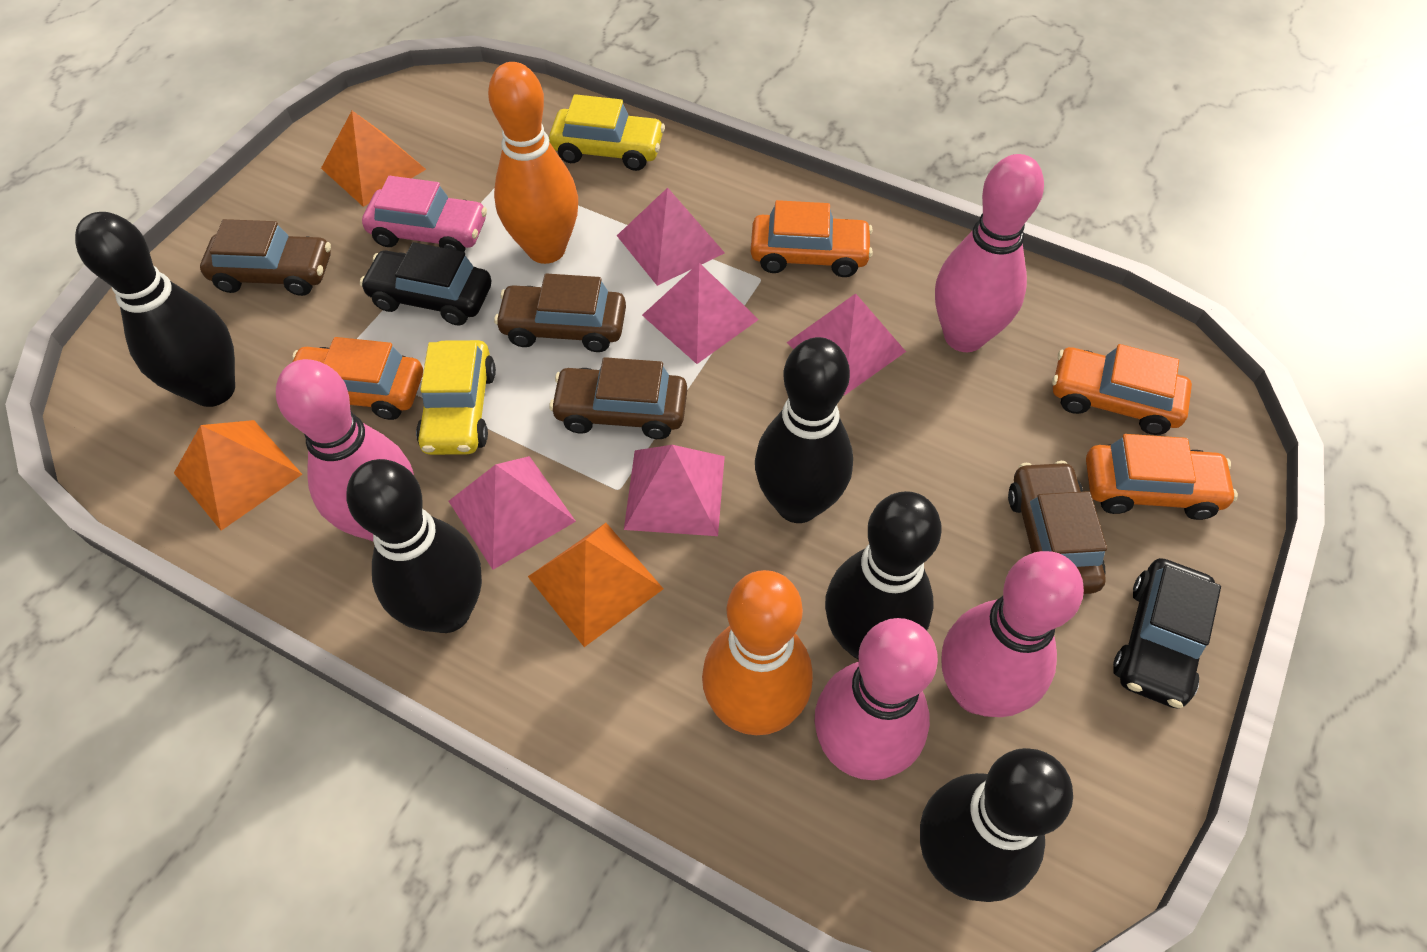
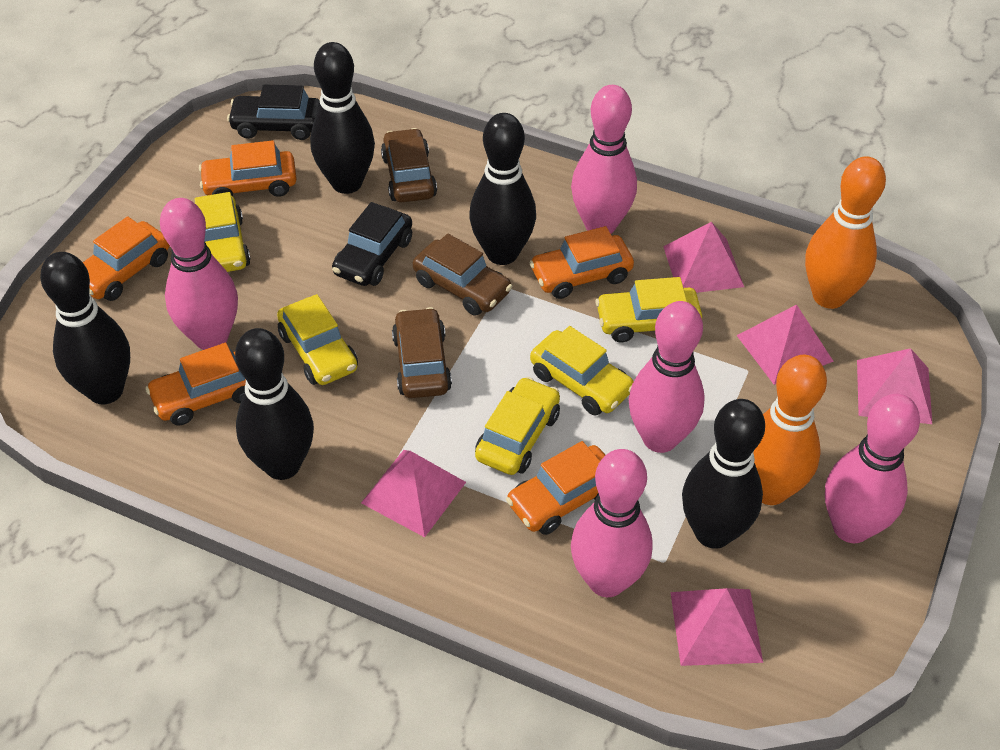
brown car: 4 -> 3
orange car: 4 -> 5
orange pyramid: 3 -> 0
pink bowling pin: 4 -> 5
pink car: 1 -> 0
yellow car: 2 -> 5

